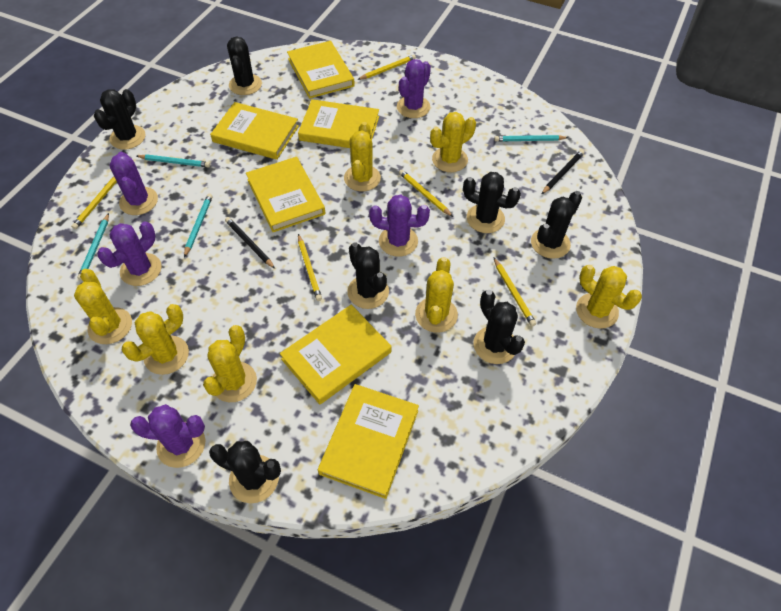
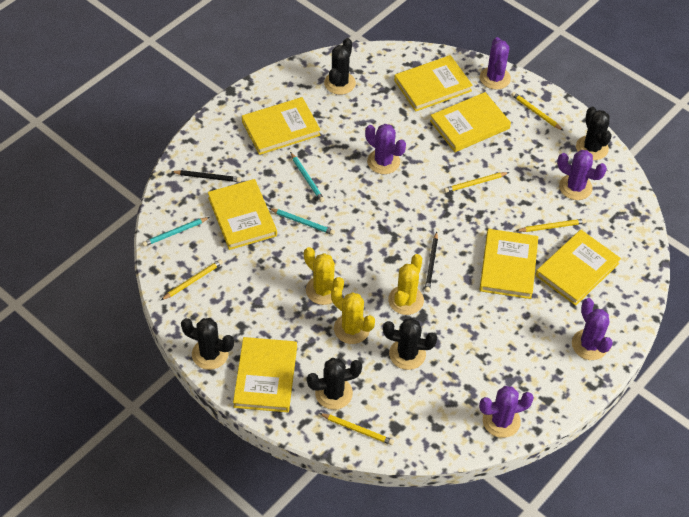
black cactus: 7 -> 5
turquoise pencil: 4 -> 3
yellow book: 6 -> 7
yellow cactus: 7 -> 3

